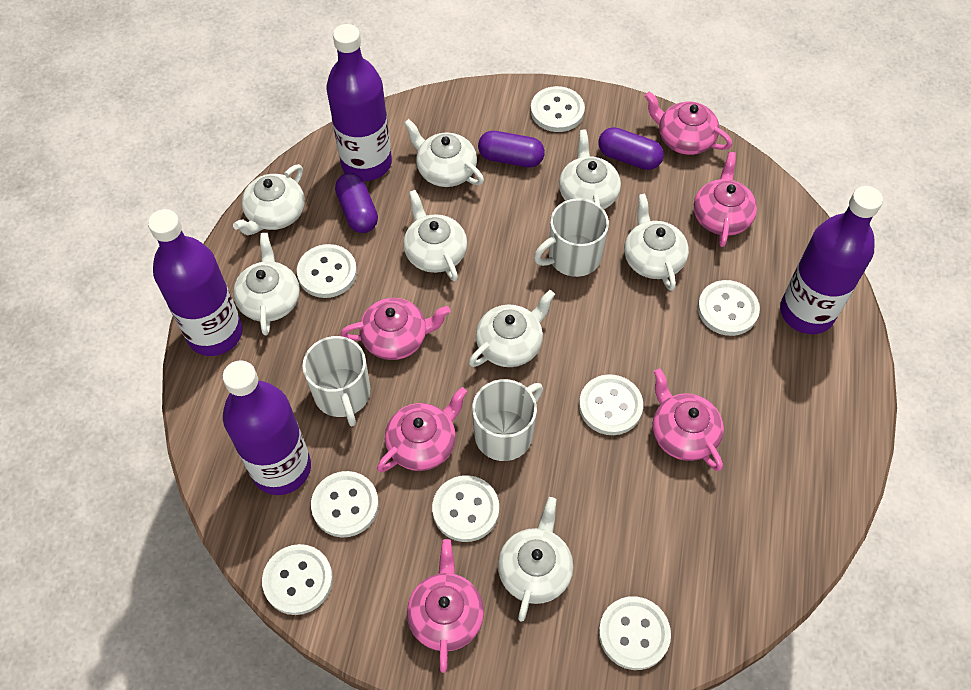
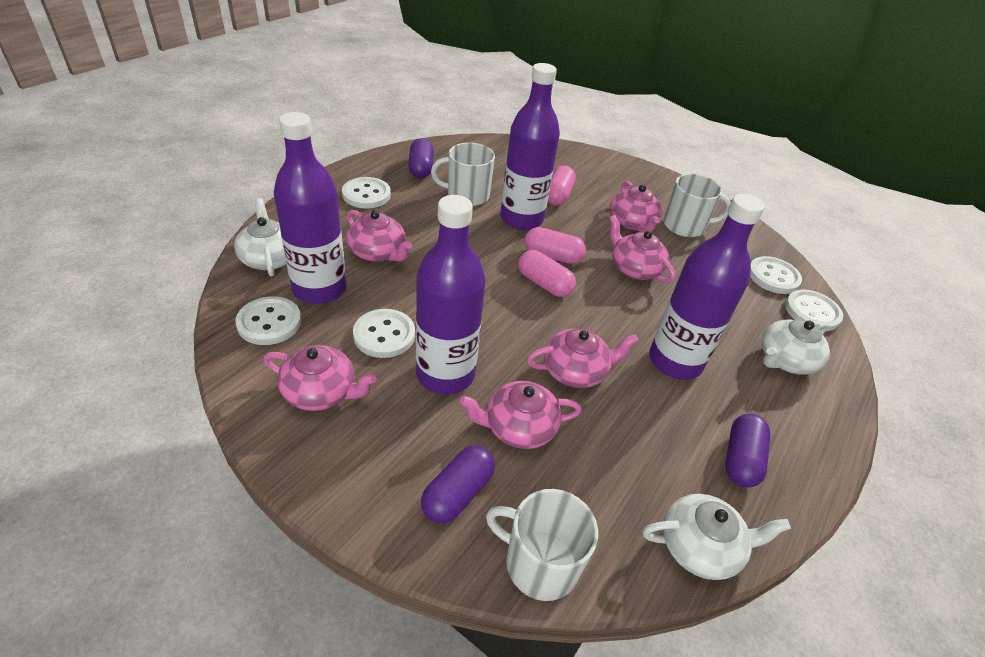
pink capsule: 0 -> 3
white button: 8 -> 5
white teapot: 8 -> 3

